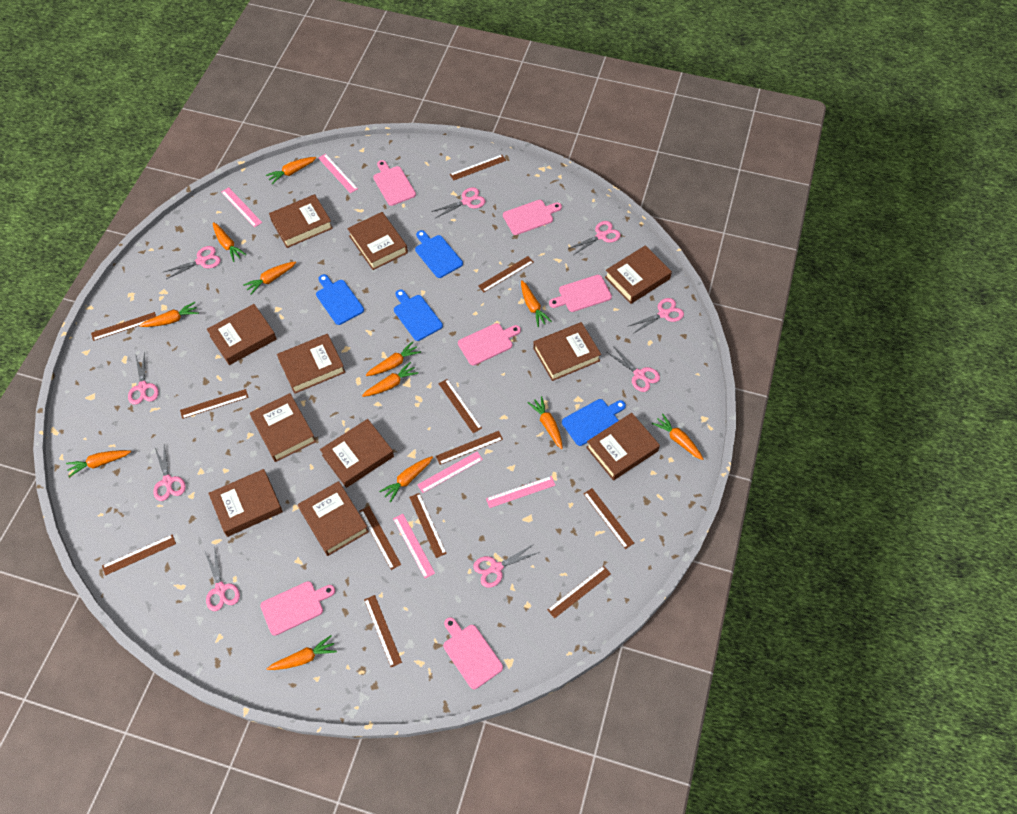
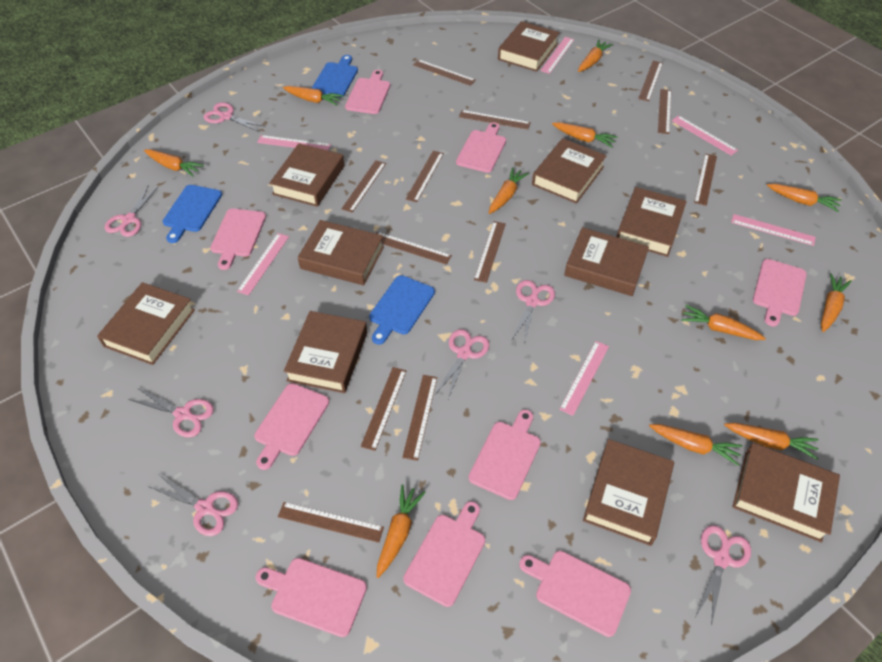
blue cutting board: 4 -> 3
brown book: 11 -> 10
orange carrot: 12 -> 11
pink cutting board: 6 -> 9
pink ruler: 5 -> 6
pink scissors: 9 -> 7

